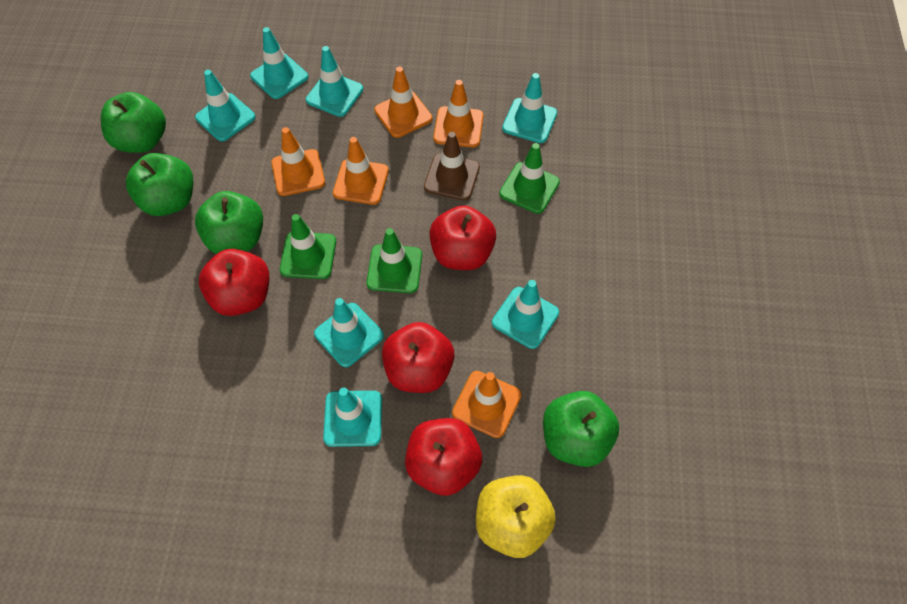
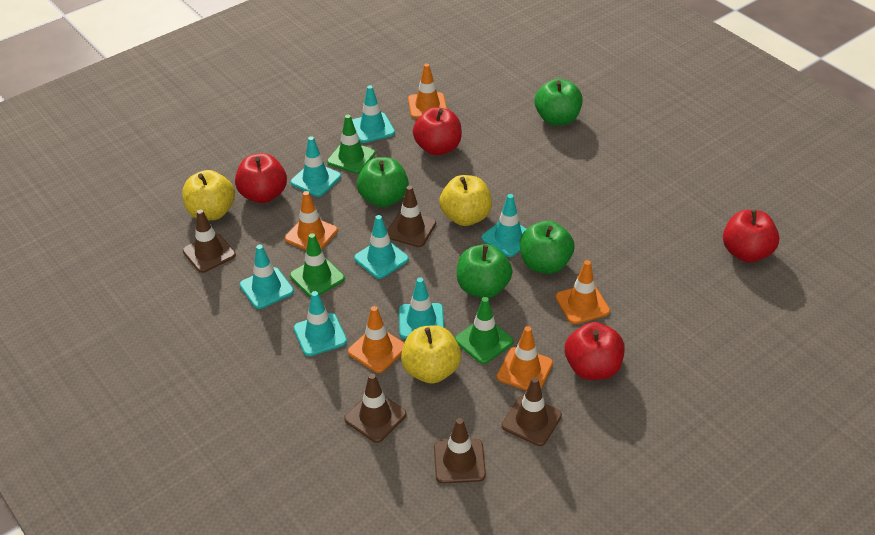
brown traffic cone: 1 -> 5
yellow apple: 1 -> 3

